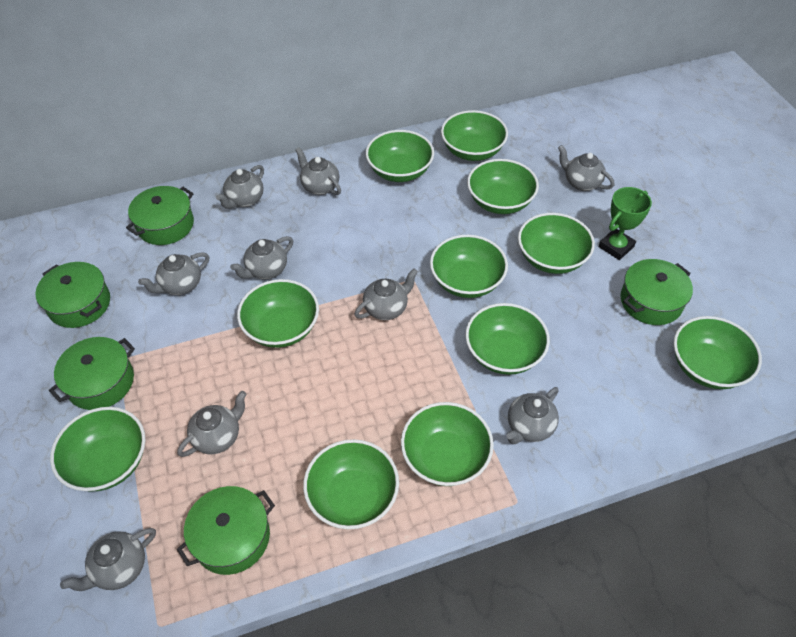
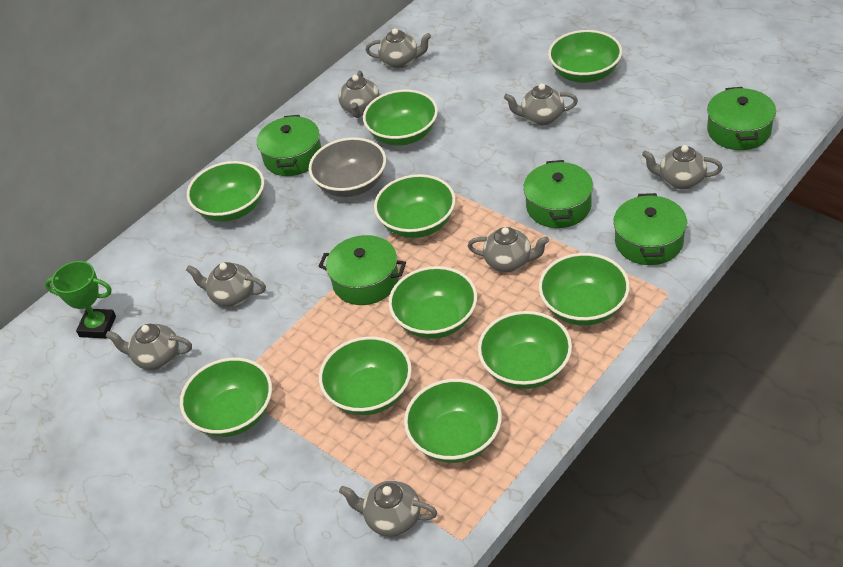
green bowl: 11 -> 10
grey bowl: 0 -> 1
grey teapot: 9 -> 8

